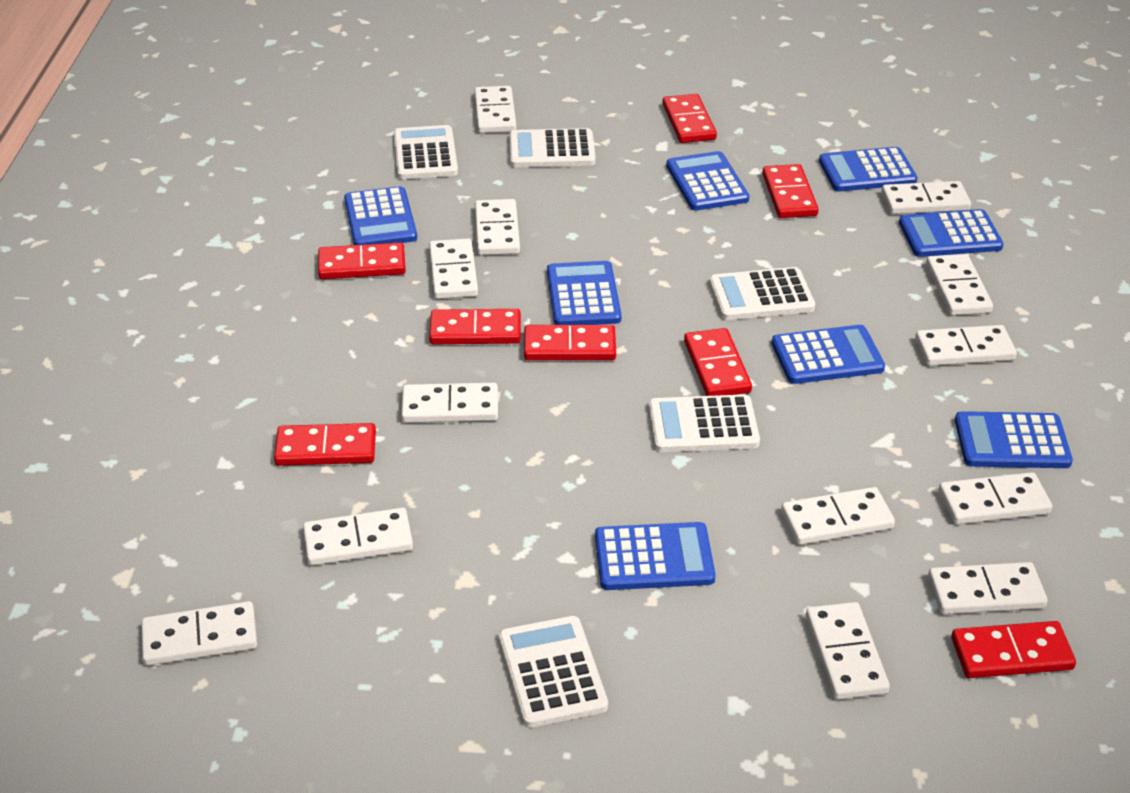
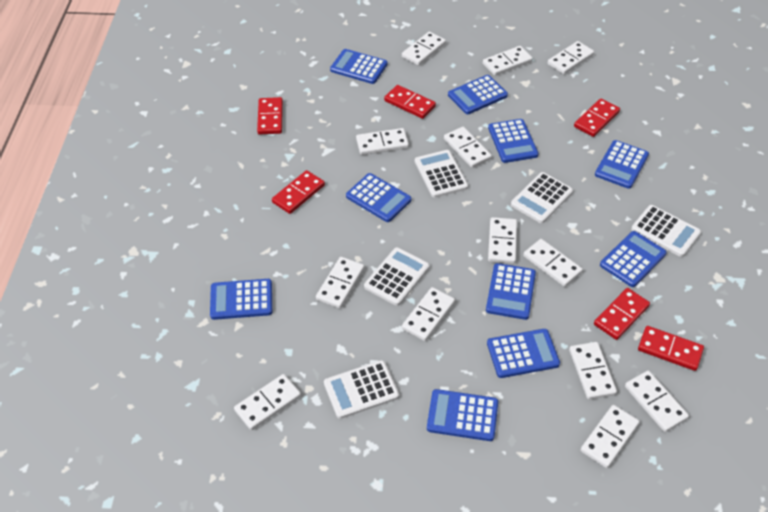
blue calculator: 8 -> 10
red domino: 8 -> 6

